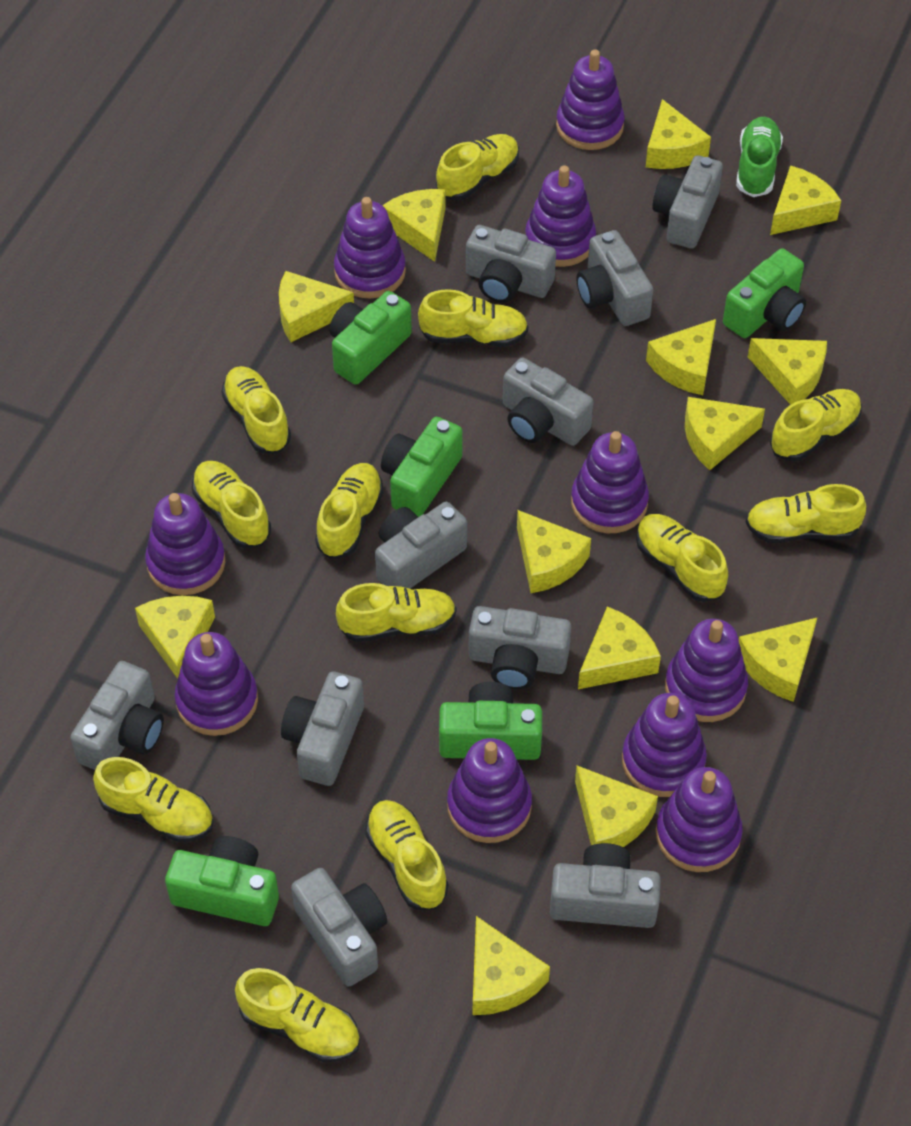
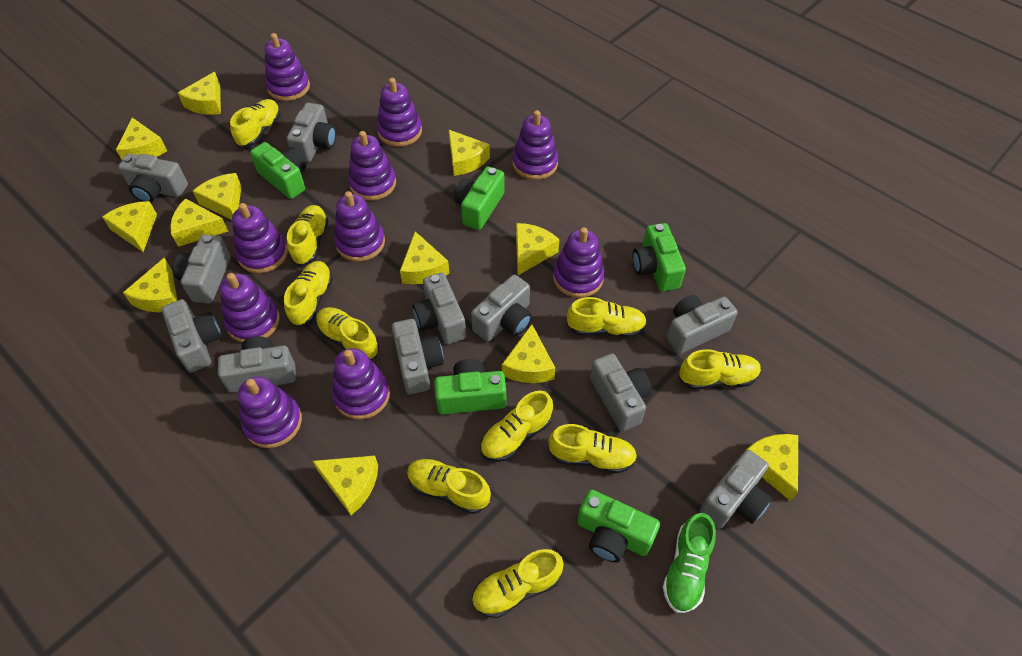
grey camera: 10 -> 11
yellow cheese: 13 -> 12
yellow shoe: 12 -> 10

